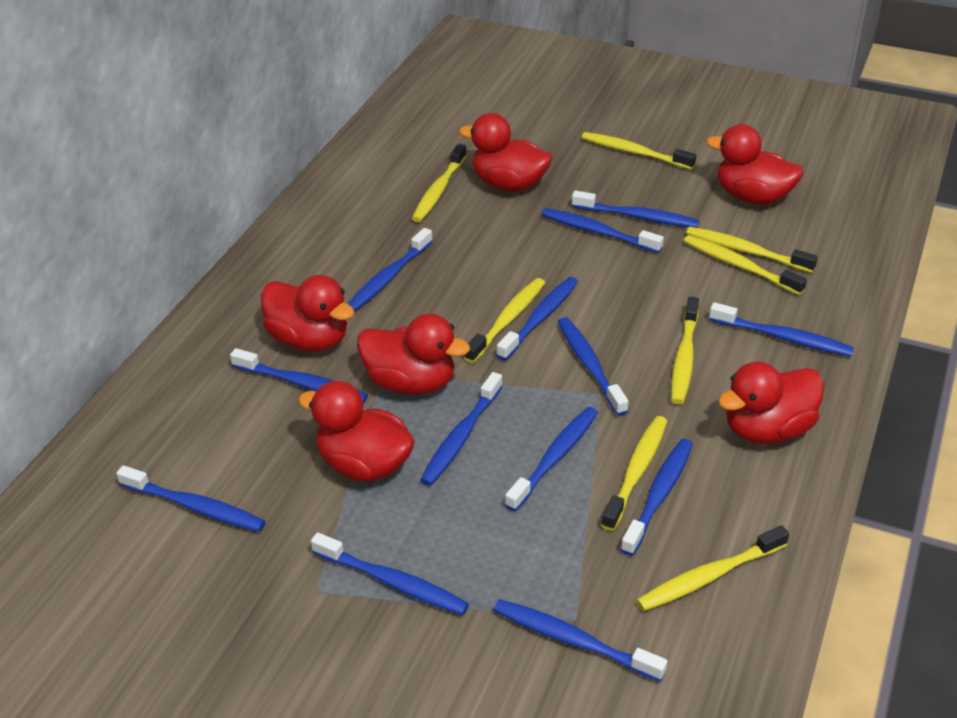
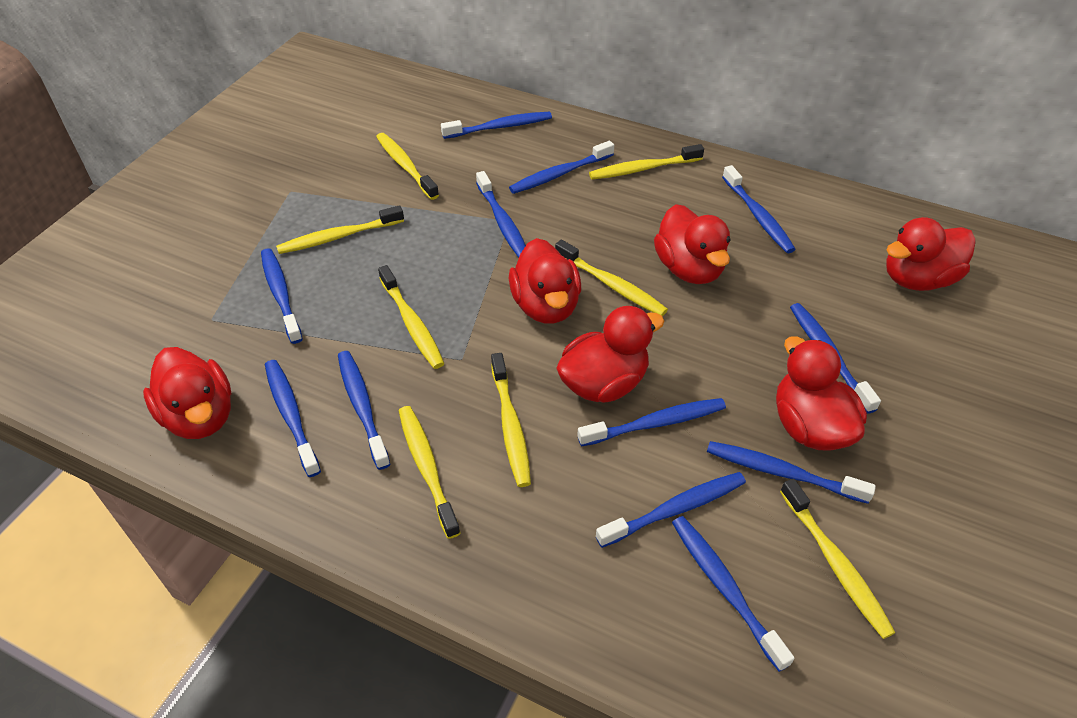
blue toothbrush: 13 -> 12

